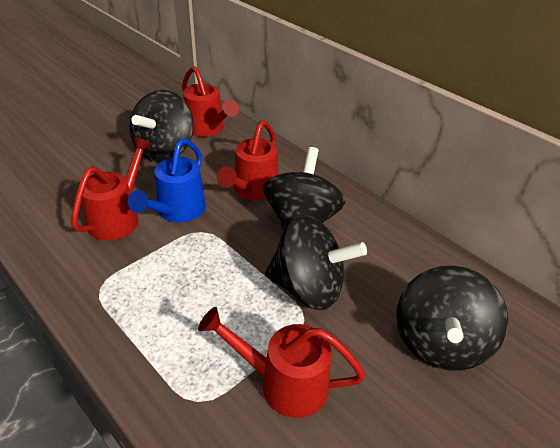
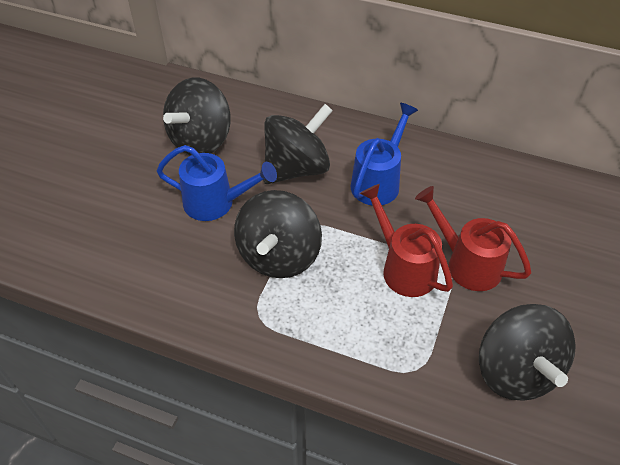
blue watering can: 1 -> 2
red watering can: 4 -> 2

